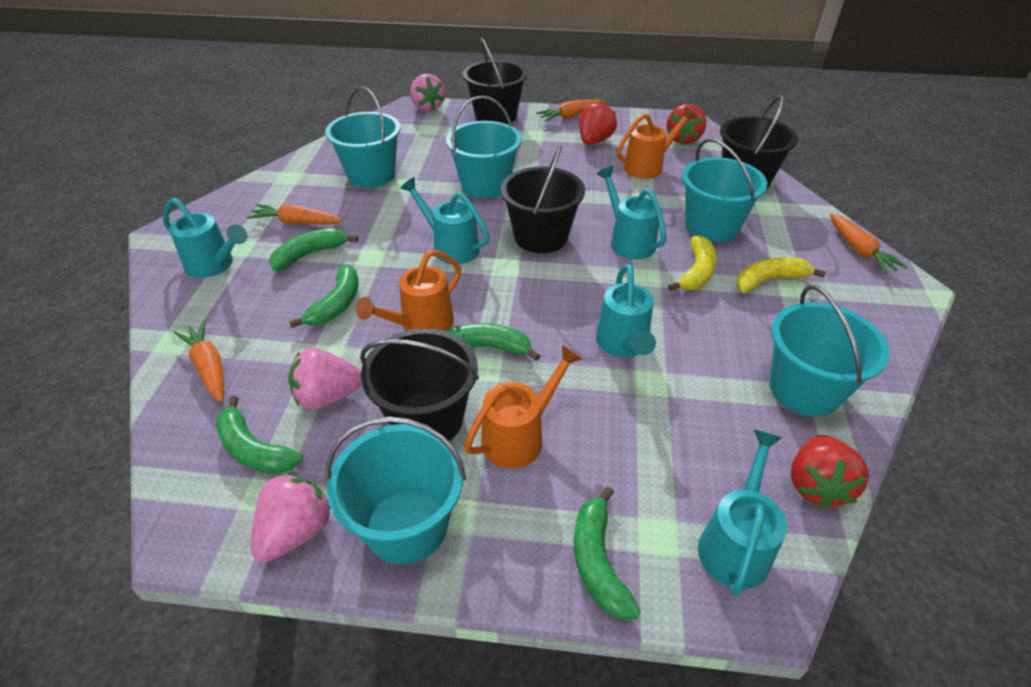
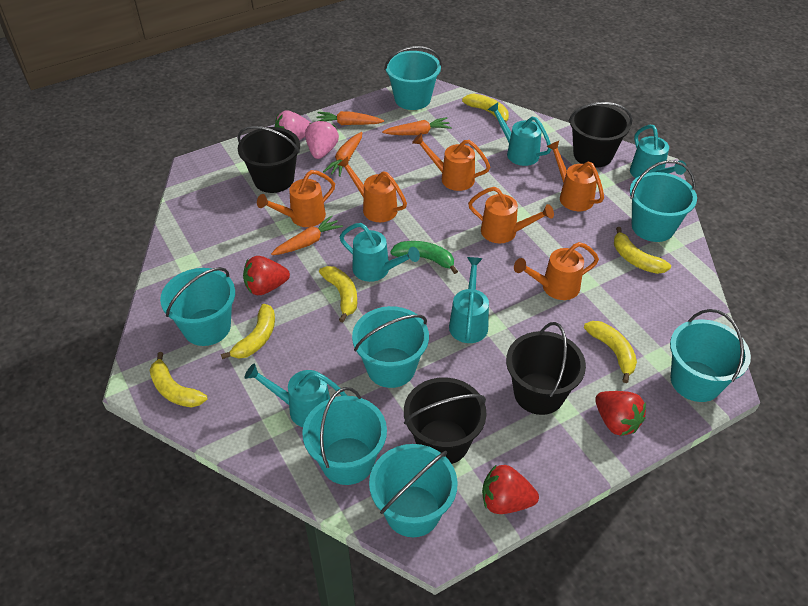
green banana: 5 -> 1
orange watering can: 3 -> 6
pink strawberry: 3 -> 2
turquoise bucket: 5 -> 7
yellow banana: 2 -> 6

